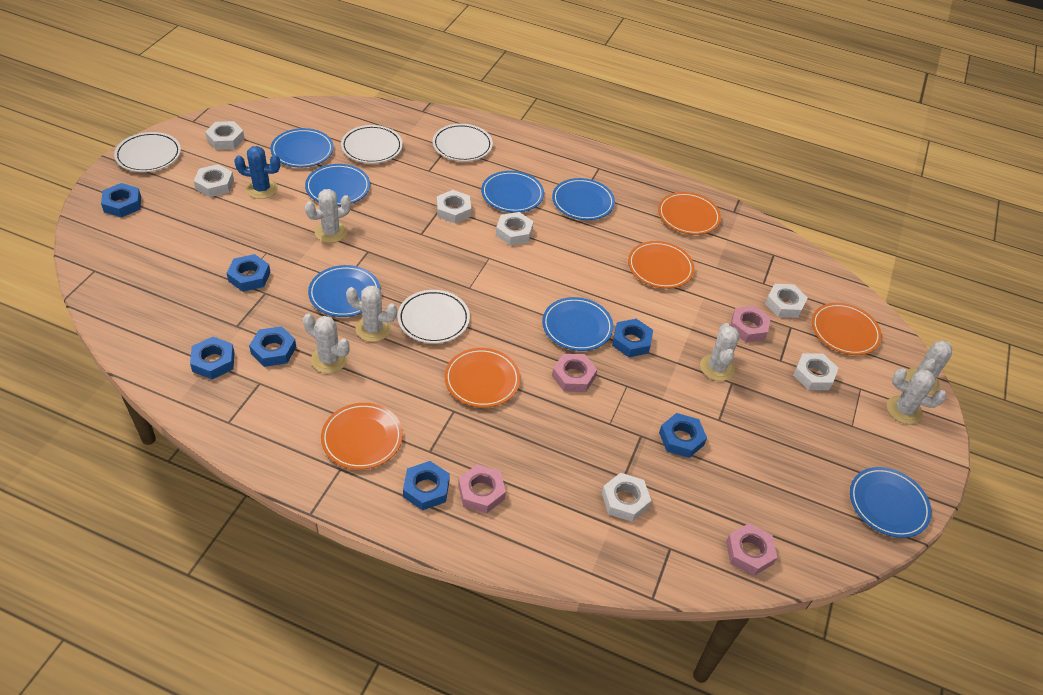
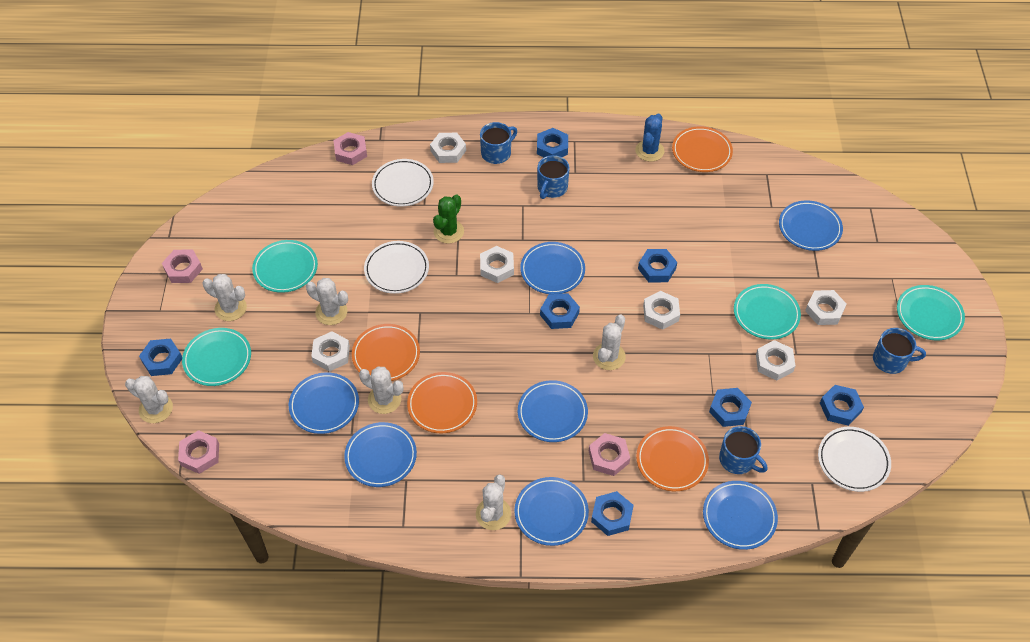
blue mug: 0 -> 4
green cactus: 0 -> 1
orange plate: 5 -> 4
turquoise plate: 0 -> 4
white nut: 7 -> 6
white plate: 4 -> 3

